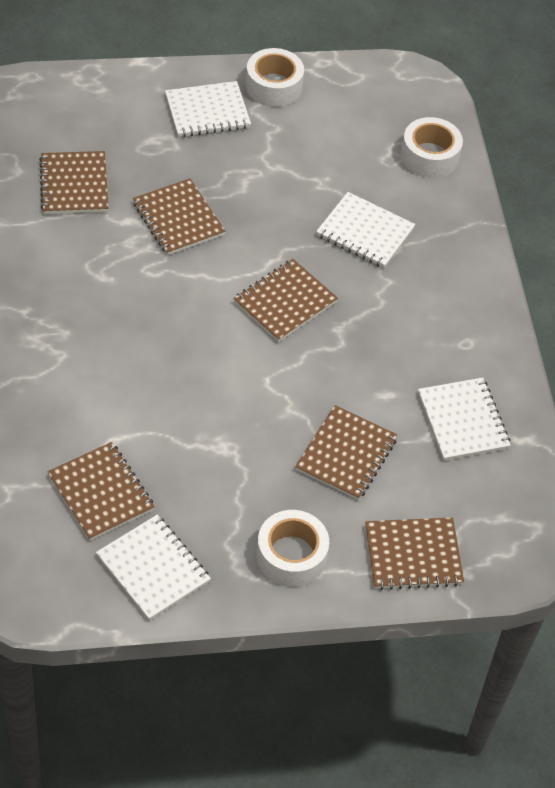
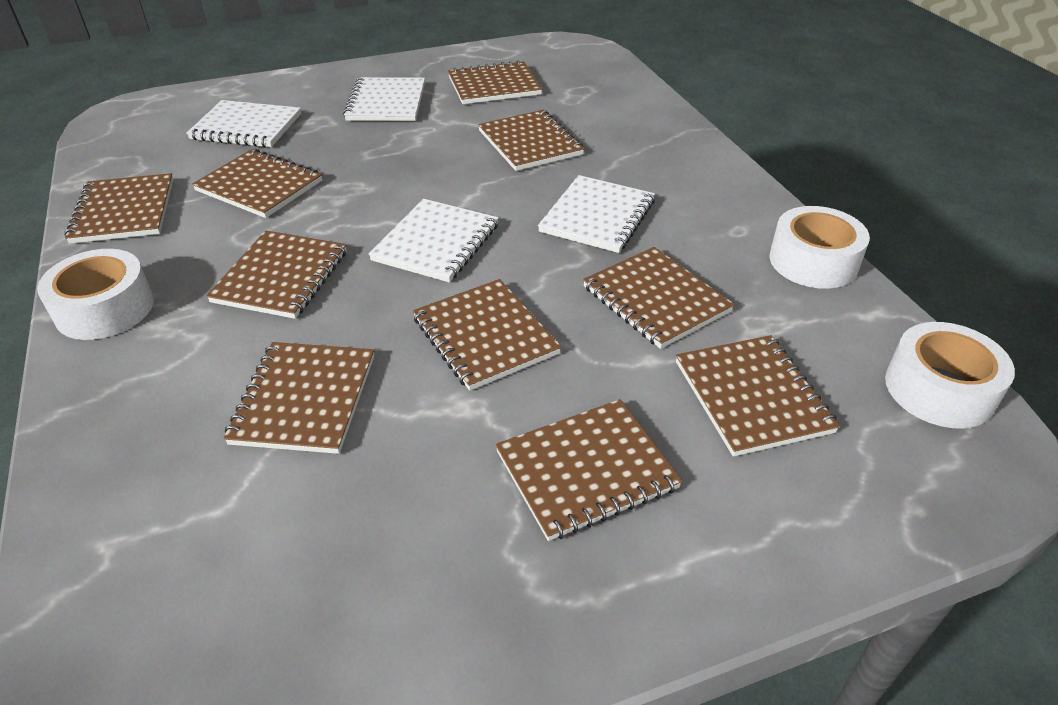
brown notebook: 6 -> 10

